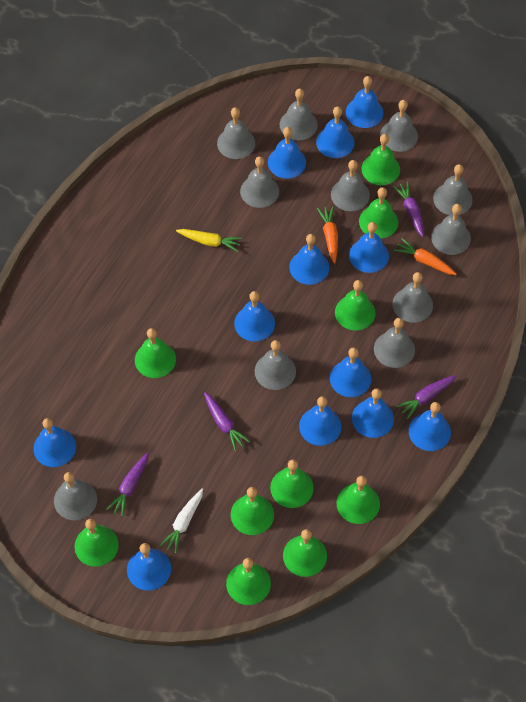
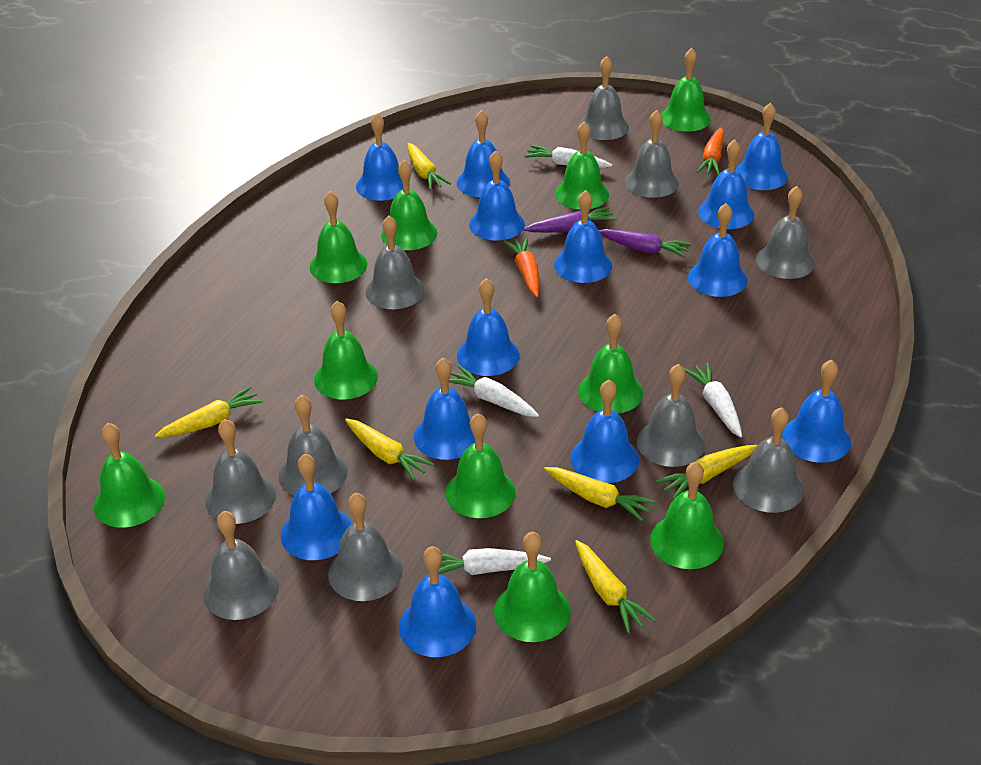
blue bell: 12 -> 13
grey bell: 11 -> 10
purple carrot: 4 -> 2
white carrot: 1 -> 4
yellow carrot: 1 -> 6

